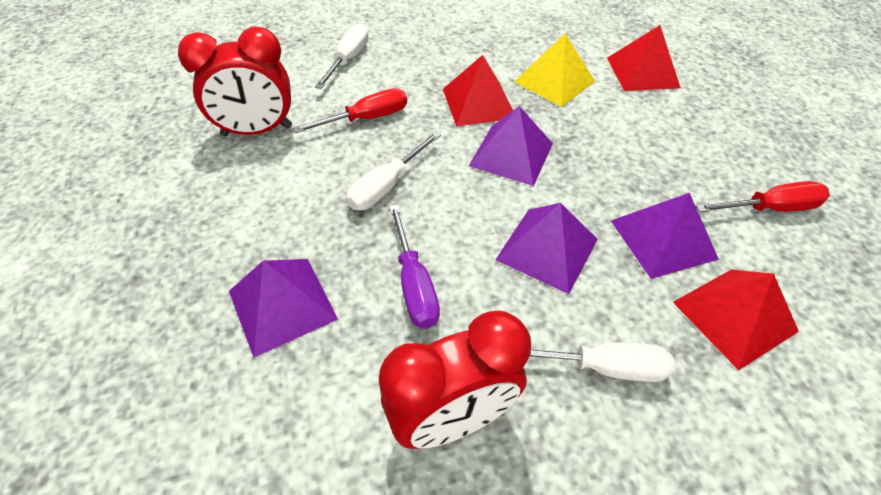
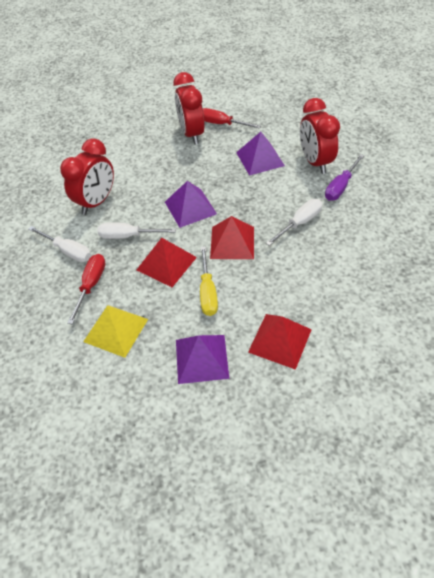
purple pyramid: 4 -> 3
red clock: 2 -> 3
yellow screwdriver: 0 -> 1

